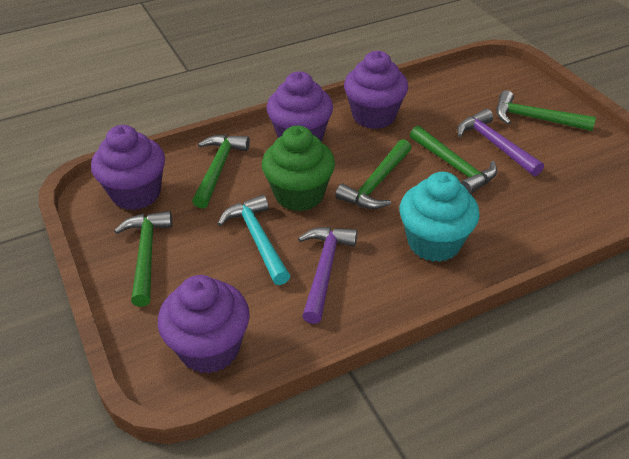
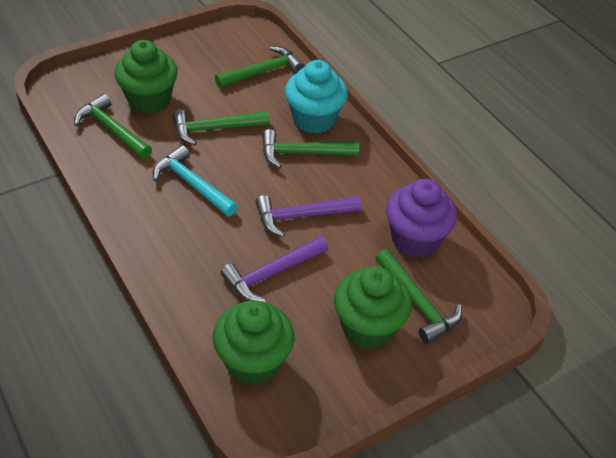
green cupcake: 1 -> 3
purple cupcake: 4 -> 1

